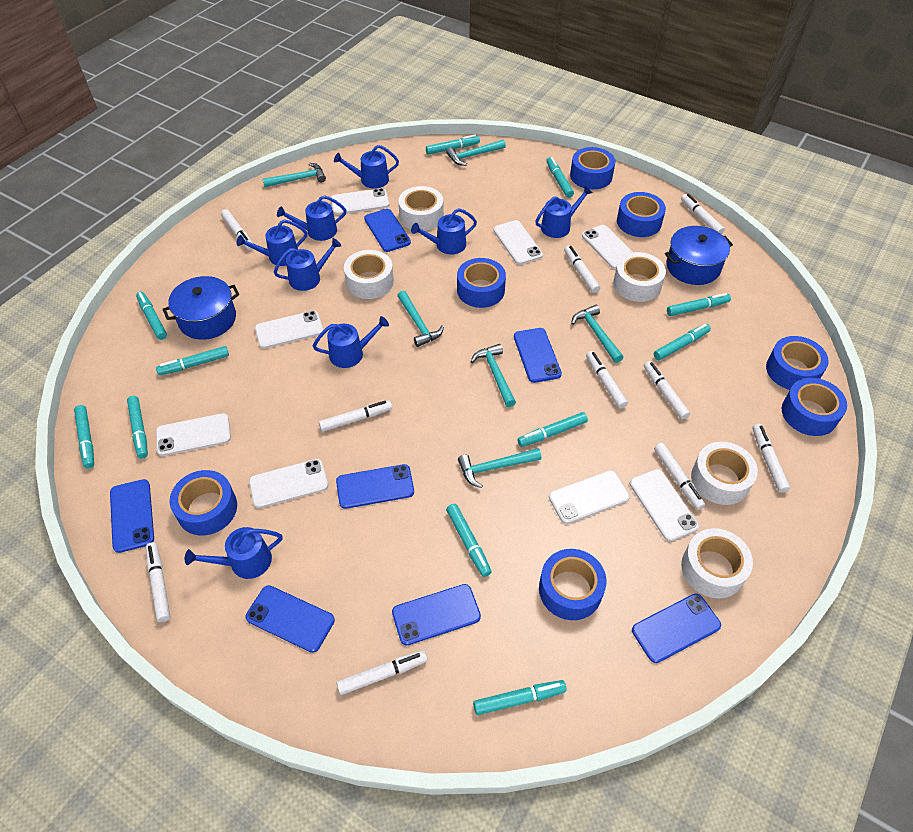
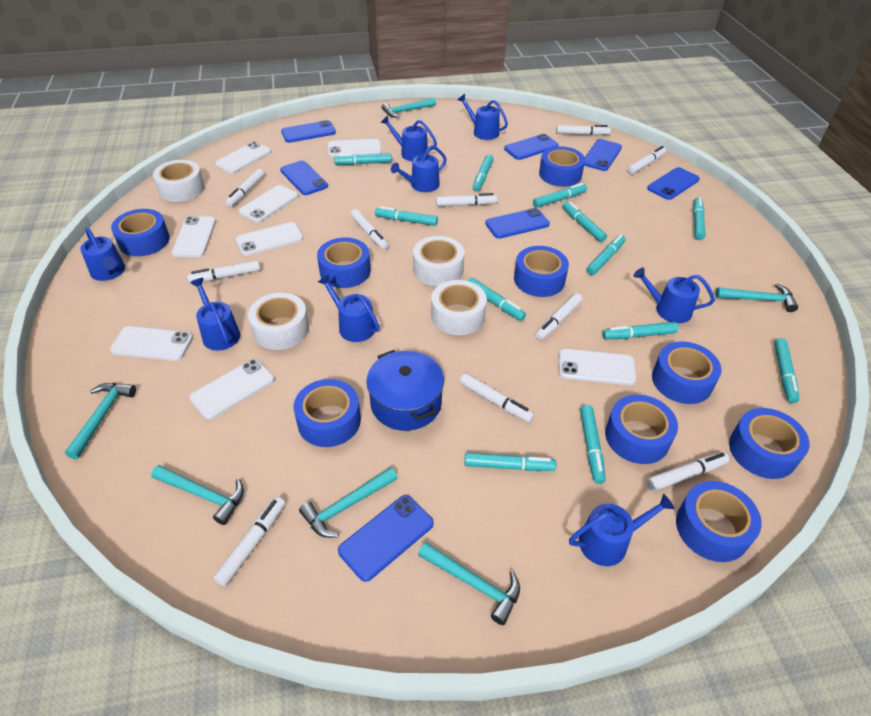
blue pot: 2 -> 1
blue tape: 7 -> 9
turquoise marker: 11 -> 12
white tape: 5 -> 4

